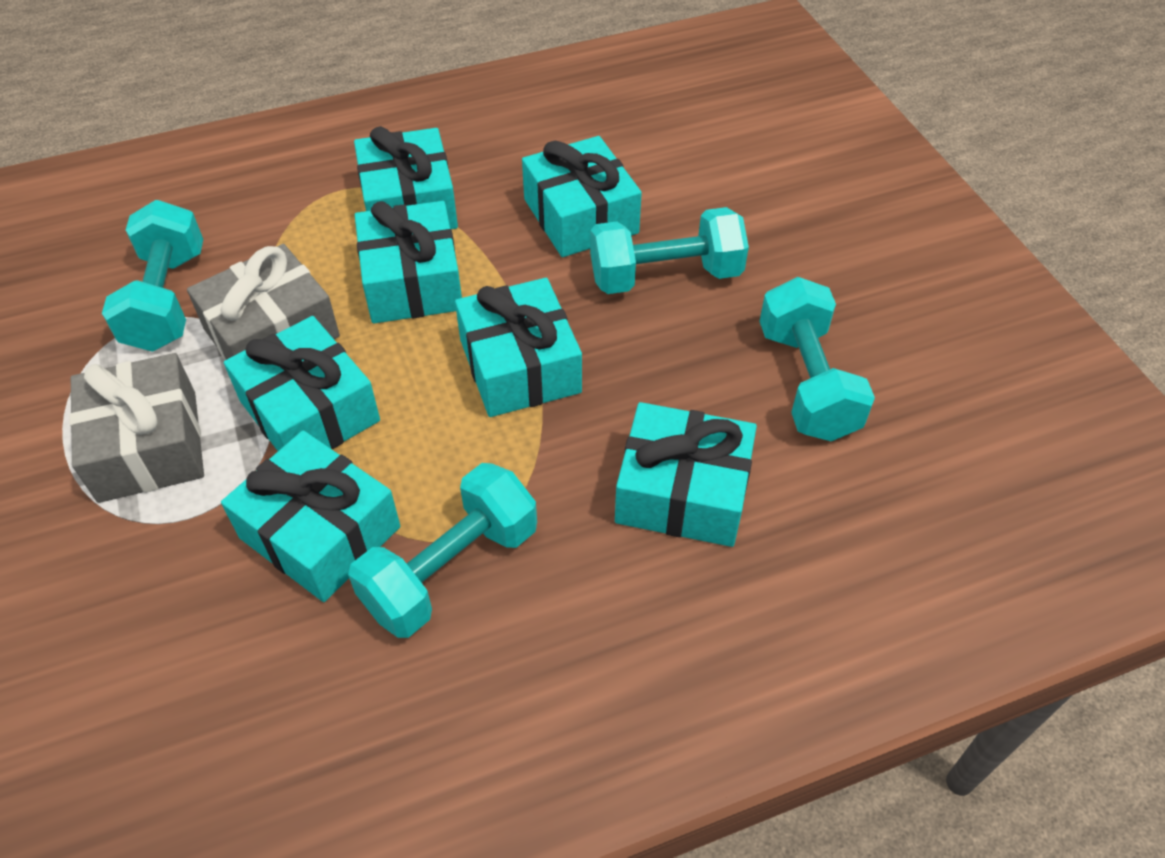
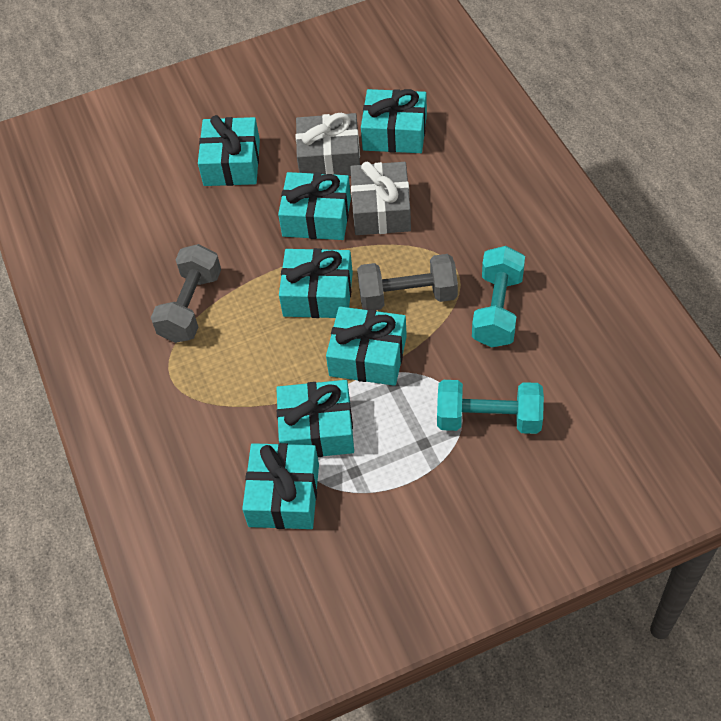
grey dumbbell: 0 -> 2
turquoise dumbbell: 4 -> 2

